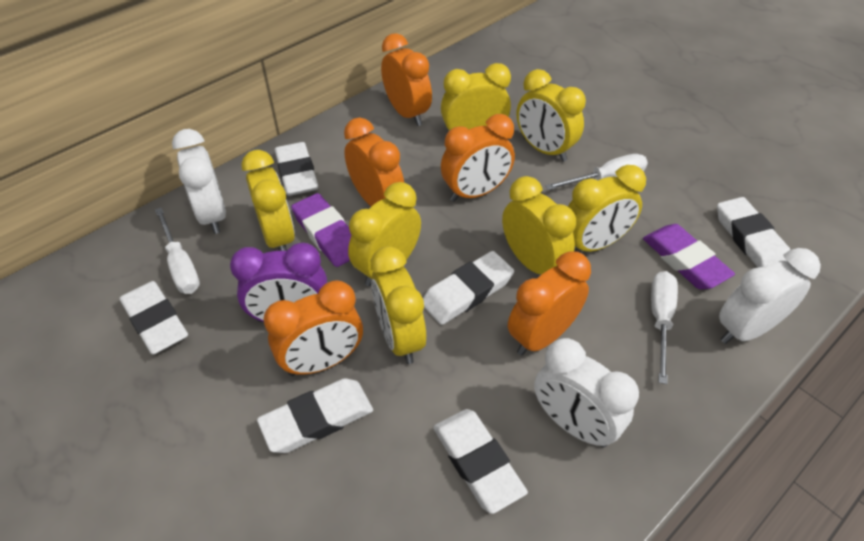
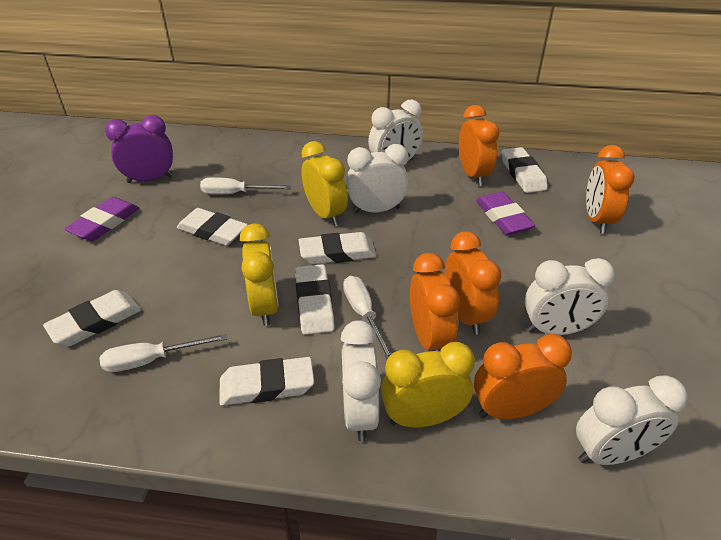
white clock: 3 -> 5
yellow clock: 7 -> 3

